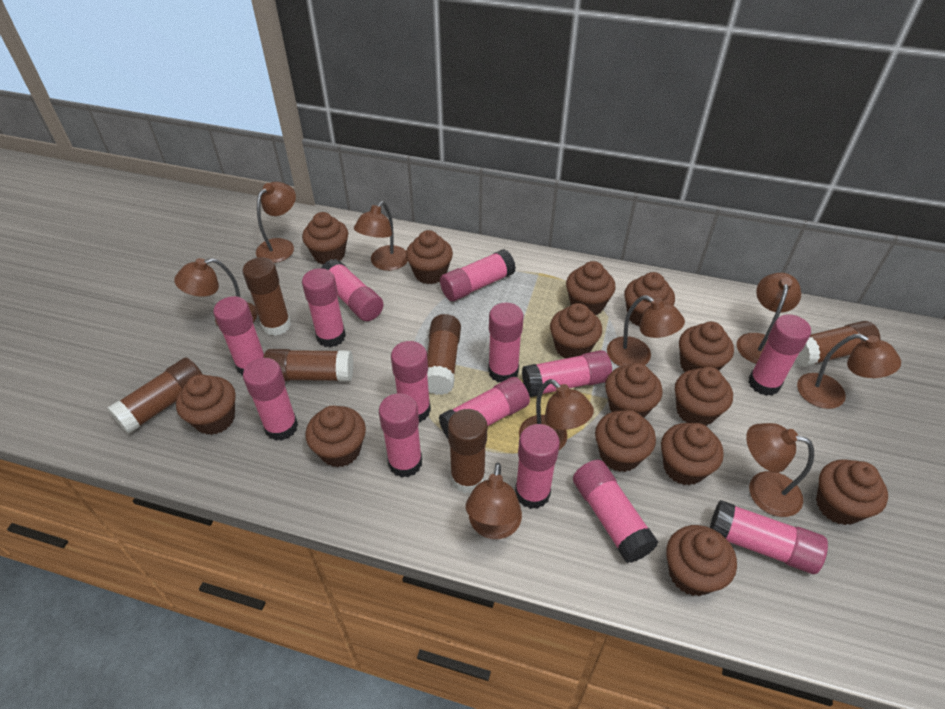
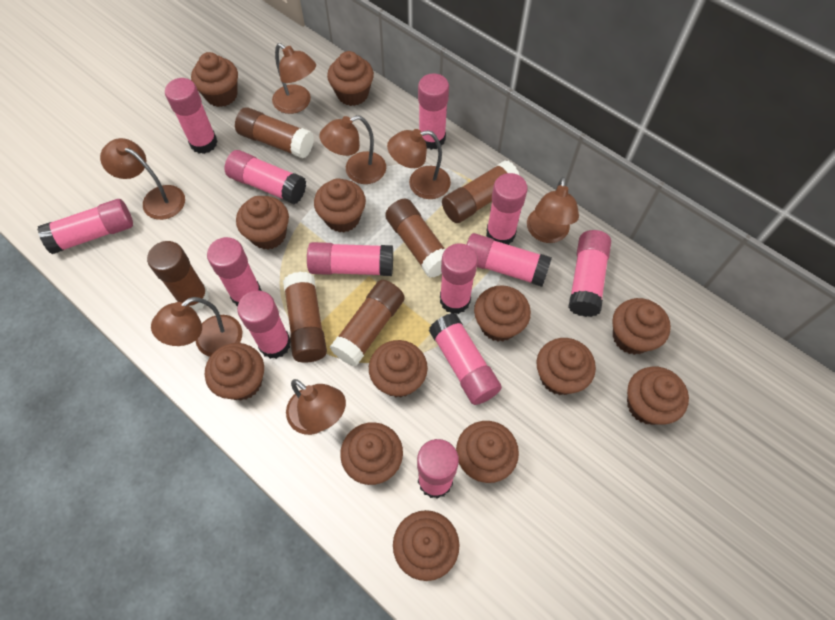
brown cupcake: 14 -> 13
brown lamp: 9 -> 7
pink glue stick: 14 -> 13

